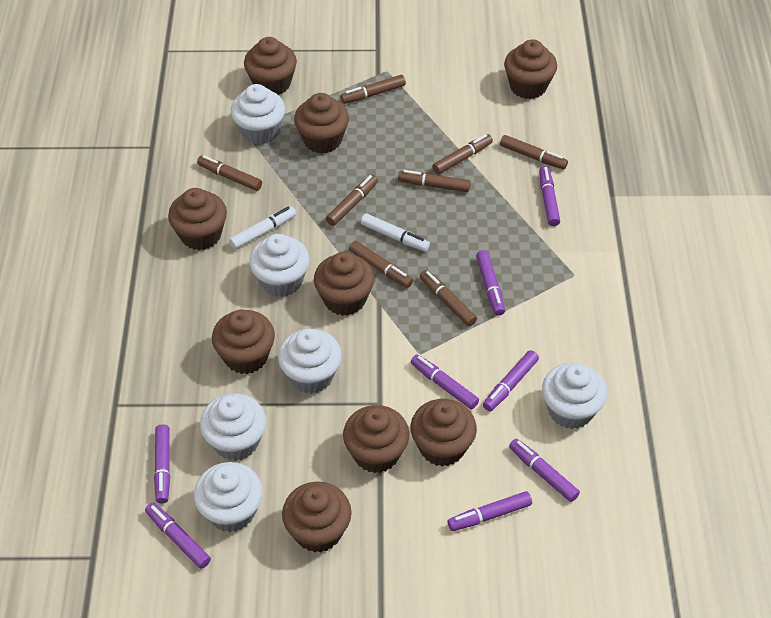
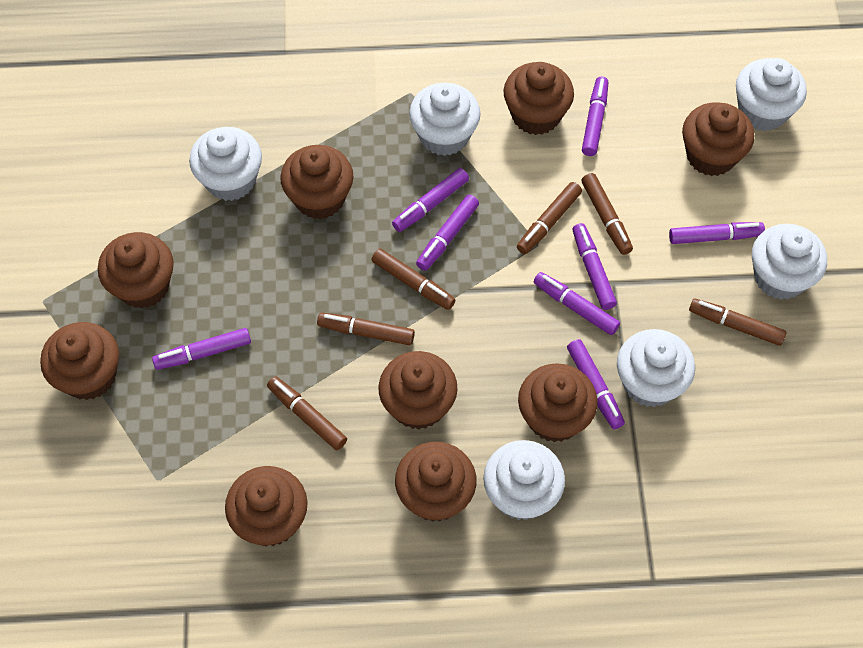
brown marker: 8 -> 6
white marker: 2 -> 0

